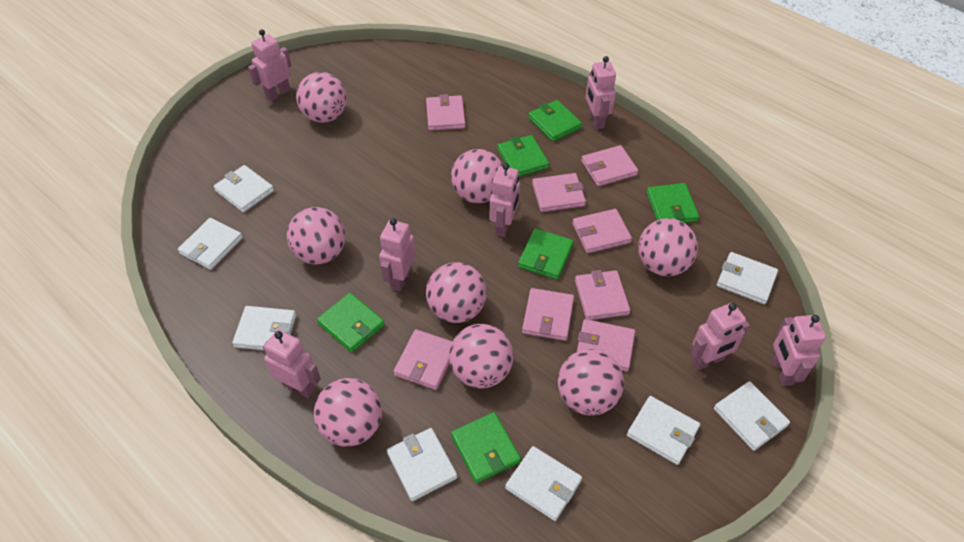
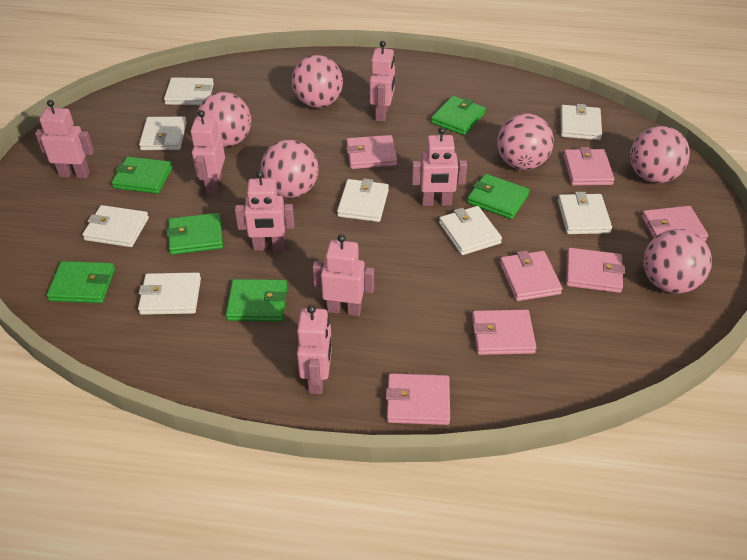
pink ball: 8 -> 6
pink wallet: 8 -> 7

